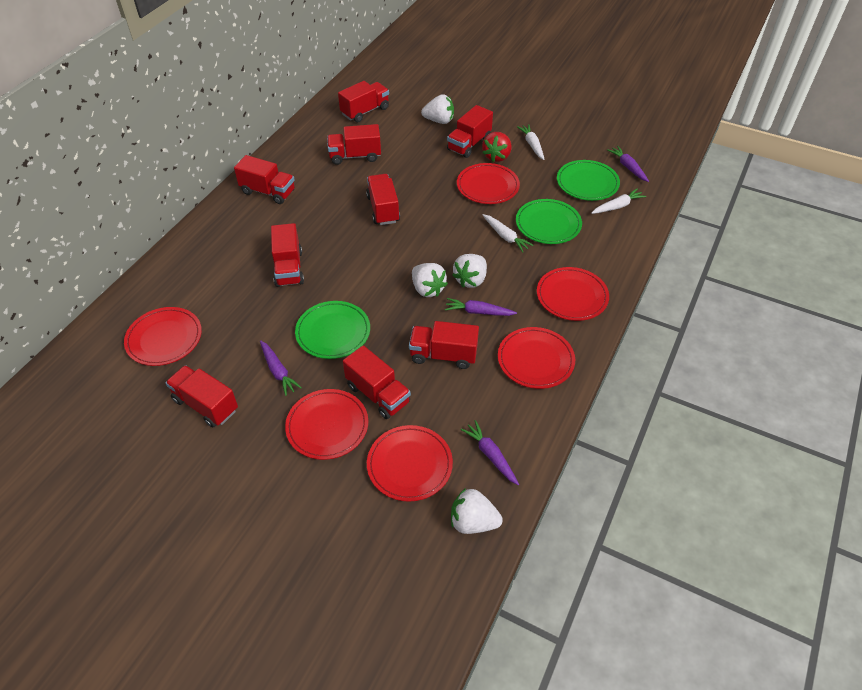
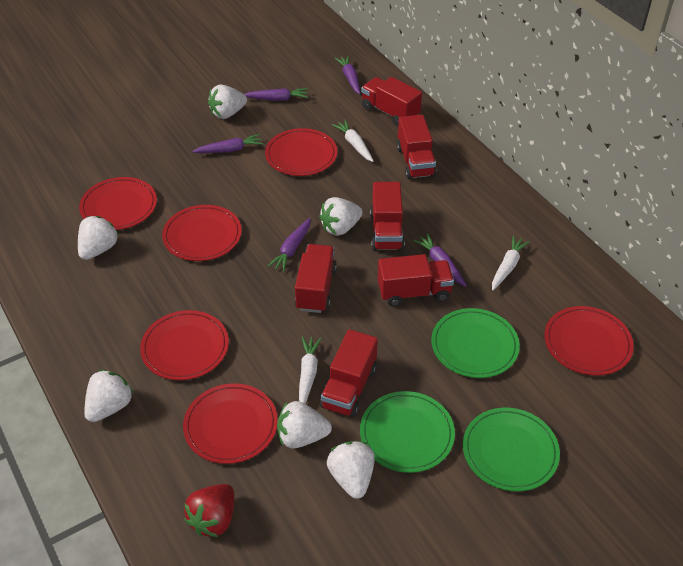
purple carrot: 4 -> 5
red truck: 9 -> 6
white strawberry: 4 -> 6

